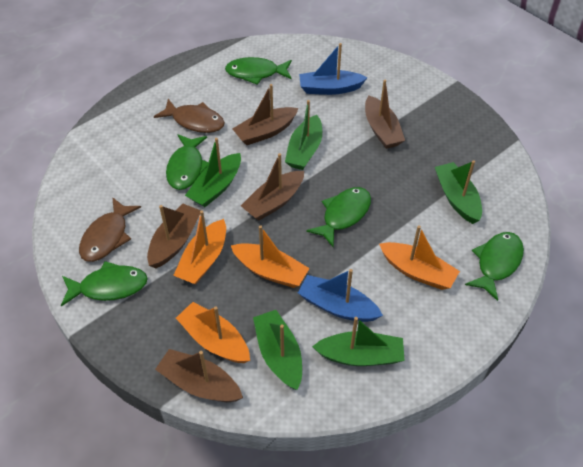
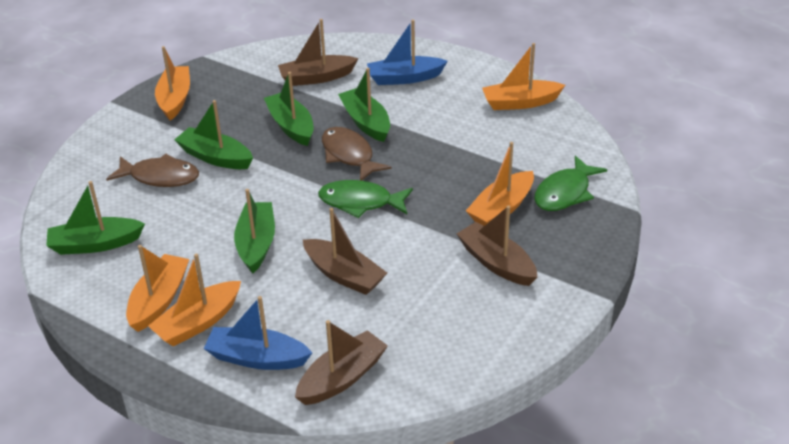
brown boat: 5 -> 4
green fish: 5 -> 2
orange boat: 4 -> 5

